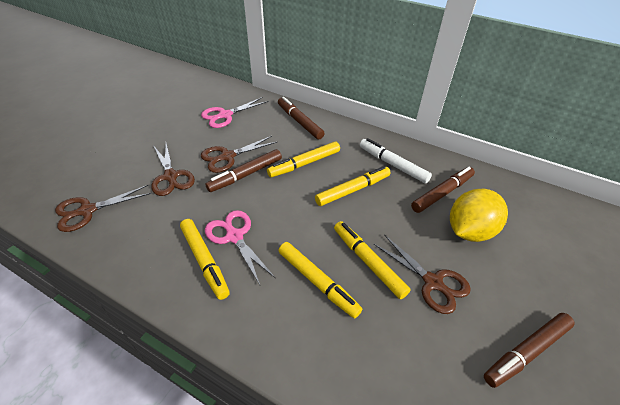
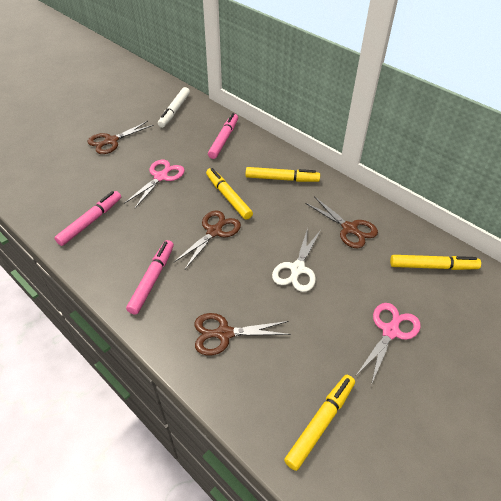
brown marker: 4 -> 0
pink marker: 0 -> 3
white scissors: 0 -> 1
yellow lemon: 1 -> 0
yellow marker: 5 -> 4

